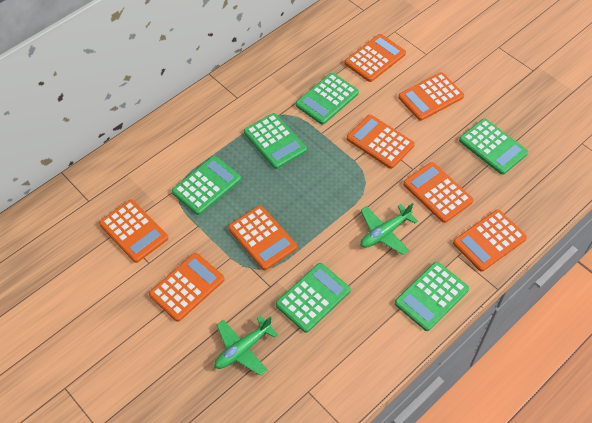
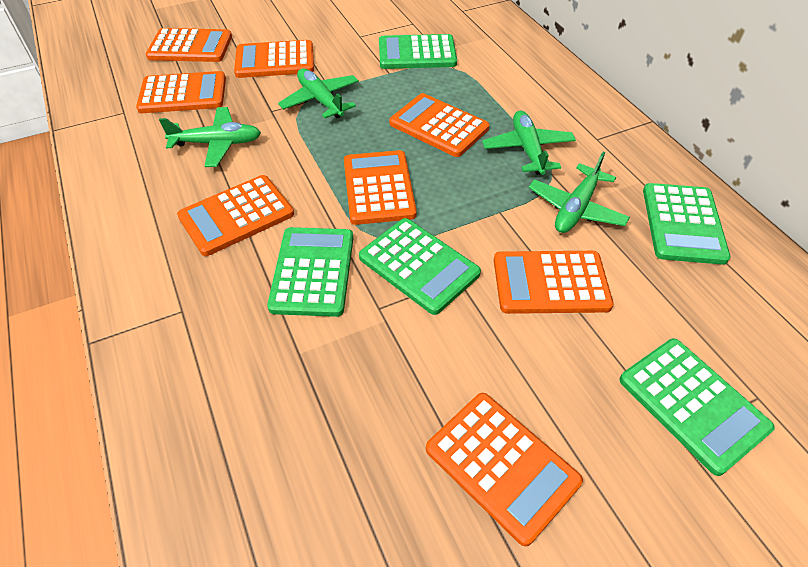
green calculator: 6 -> 5
green plane: 2 -> 4

